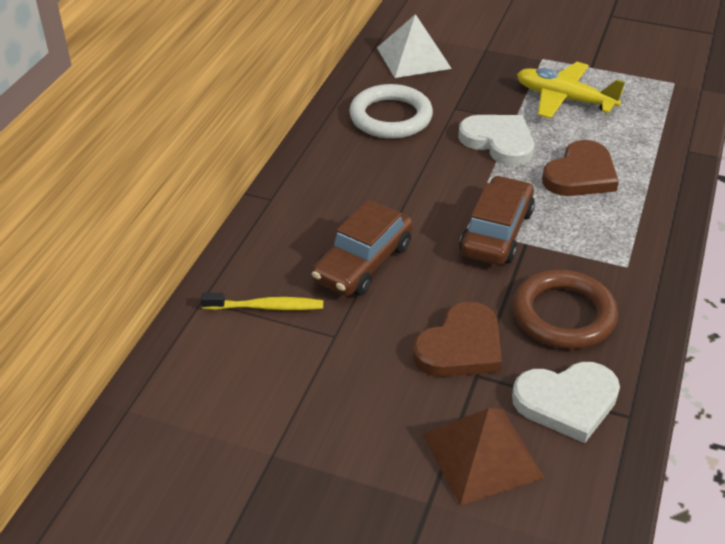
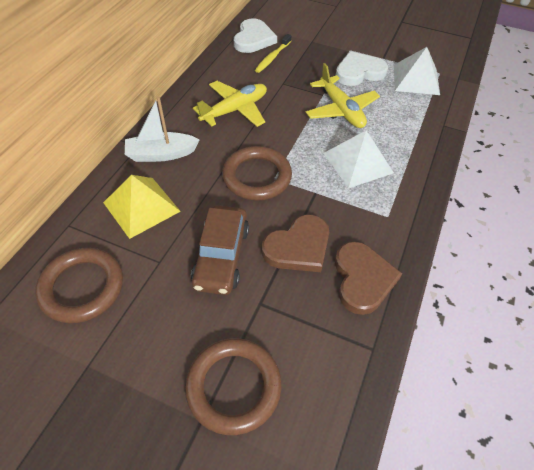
brown car: 2 -> 1
brown pyramid: 1 -> 0
brown ring: 1 -> 3
white boat: 0 -> 1
white pyramid: 1 -> 2
white ring: 1 -> 0
yellow plane: 1 -> 2
yellow pyramid: 0 -> 1

